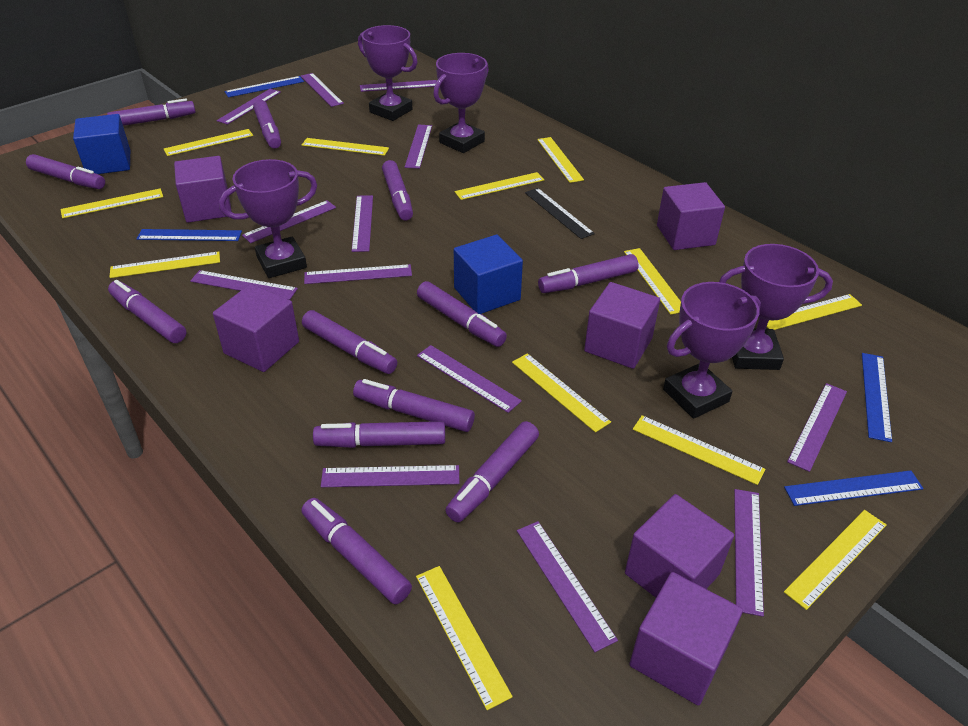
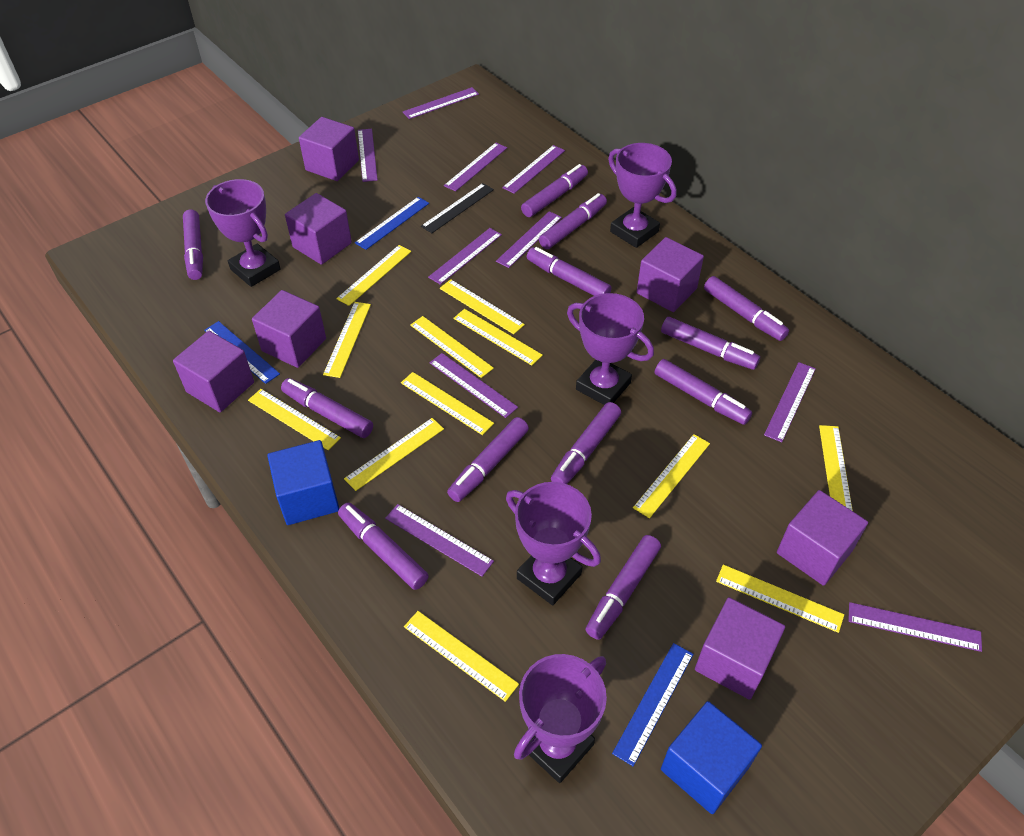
blue ruler: 4 -> 3
purple cube: 6 -> 7
purple ruler: 13 -> 10

